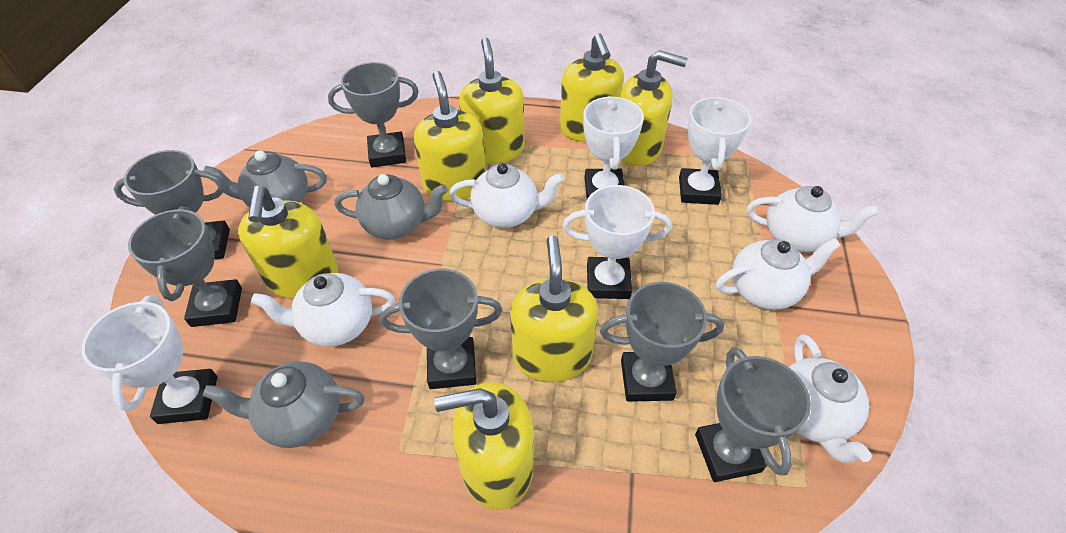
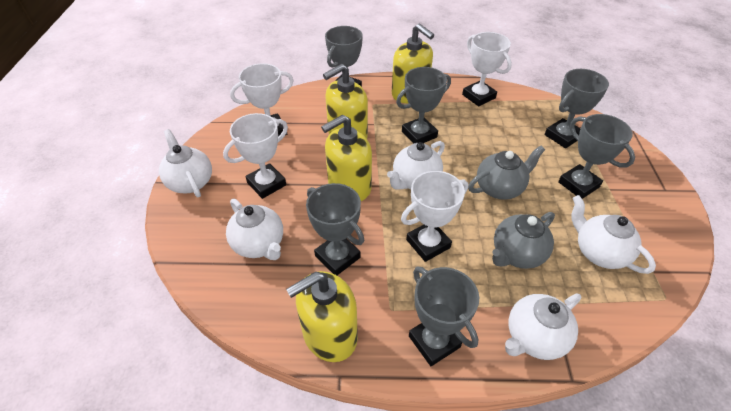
grey teapot: 3 -> 2
yellow soap dispenser: 7 -> 4

